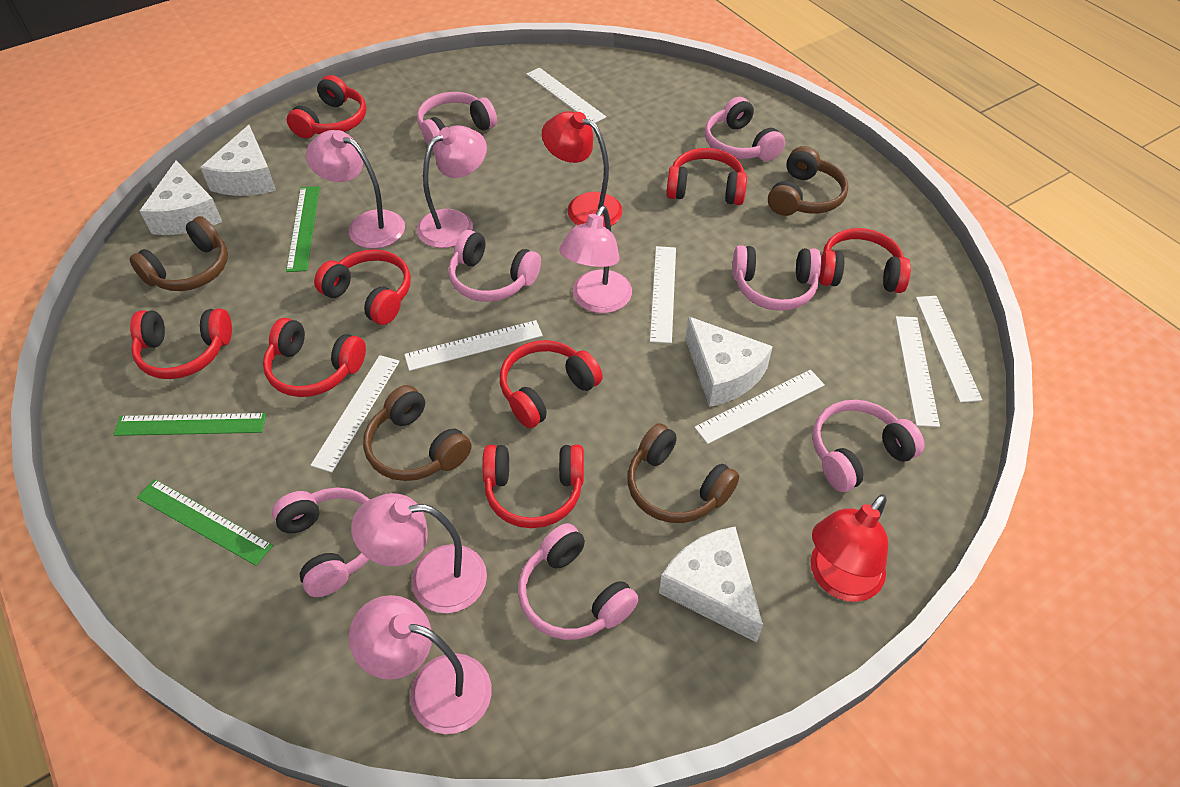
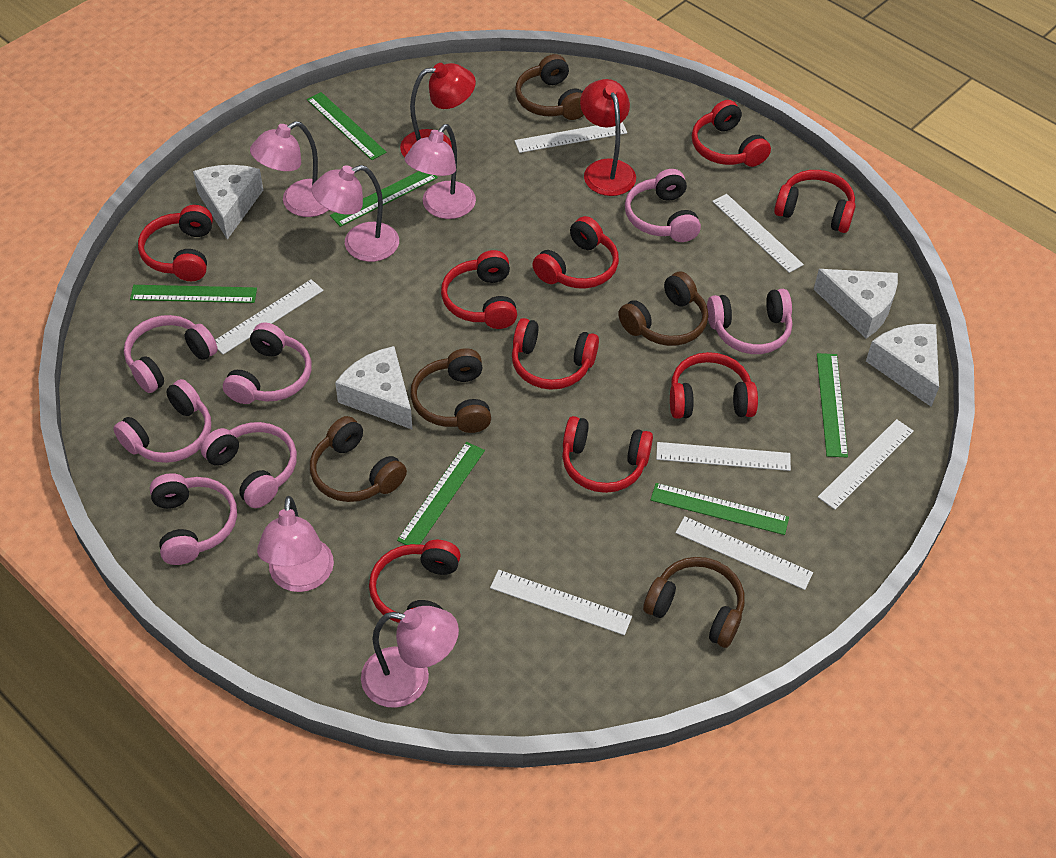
brown headphones: 4 -> 5
green ruler: 3 -> 6
red headphones: 8 -> 9

